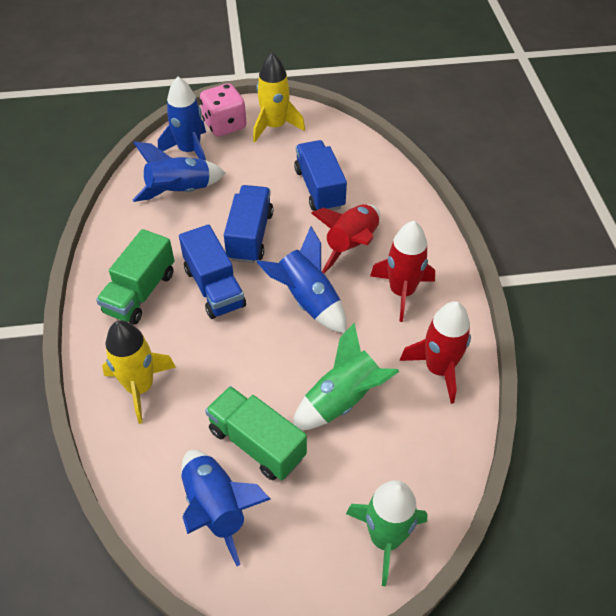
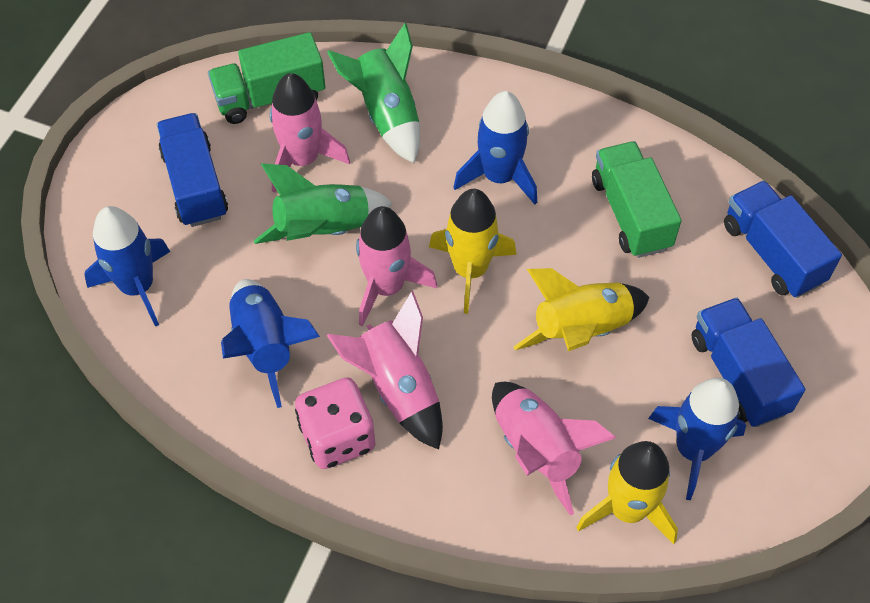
pink rocket: 0 -> 4
red rocket: 3 -> 0
yellow rocket: 2 -> 3

